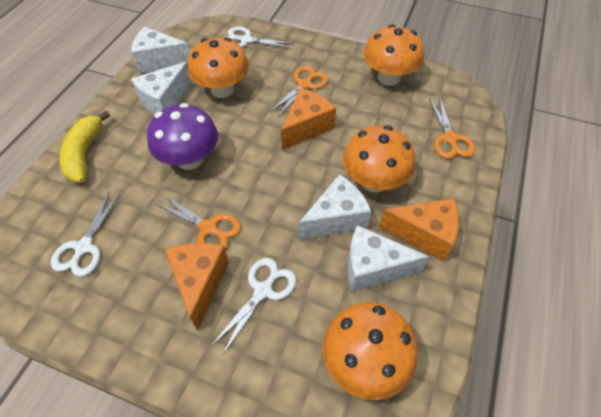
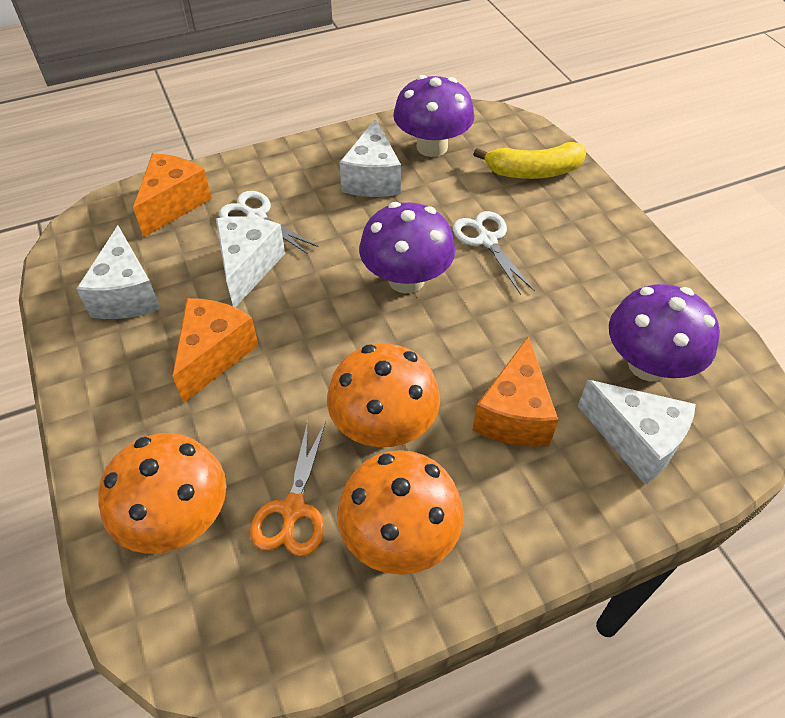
orange mushroom: 4 -> 3
orange scissors: 3 -> 1
purple mushroom: 1 -> 3
white scissors: 3 -> 2

